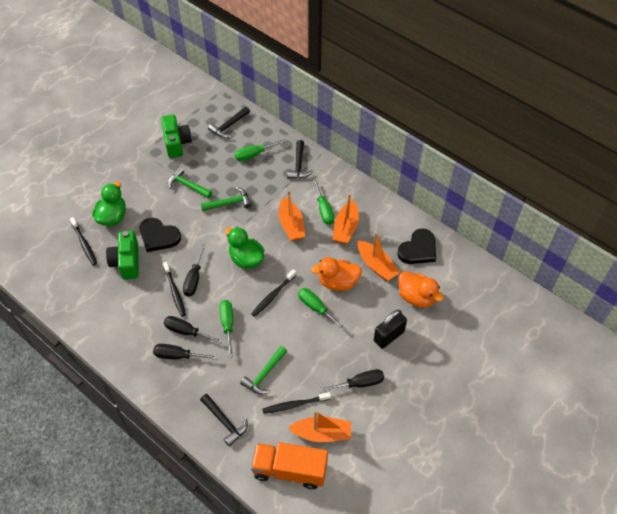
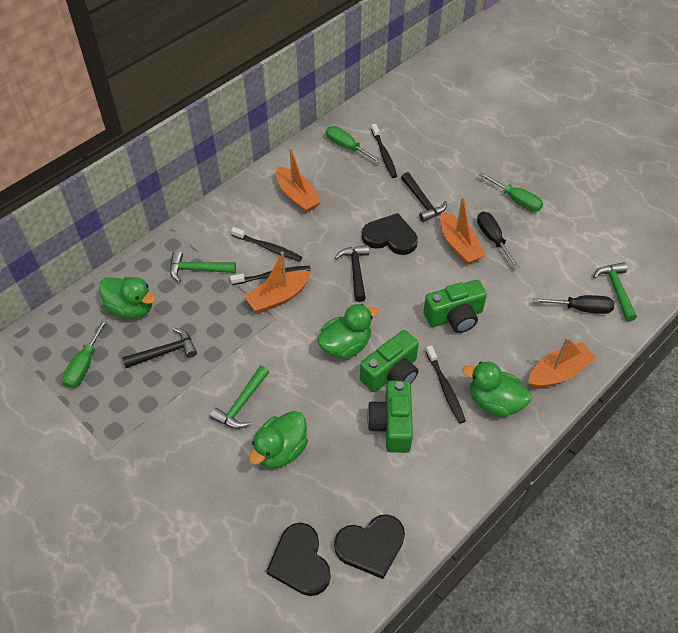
black heart: 2 -> 3
black padlock: 1 -> 0
black screwdriver: 4 -> 2
green camera: 2 -> 3
green duck: 2 -> 4
green screwdriver: 4 -> 3
orange duck: 2 -> 0
orange truck: 1 -> 0

